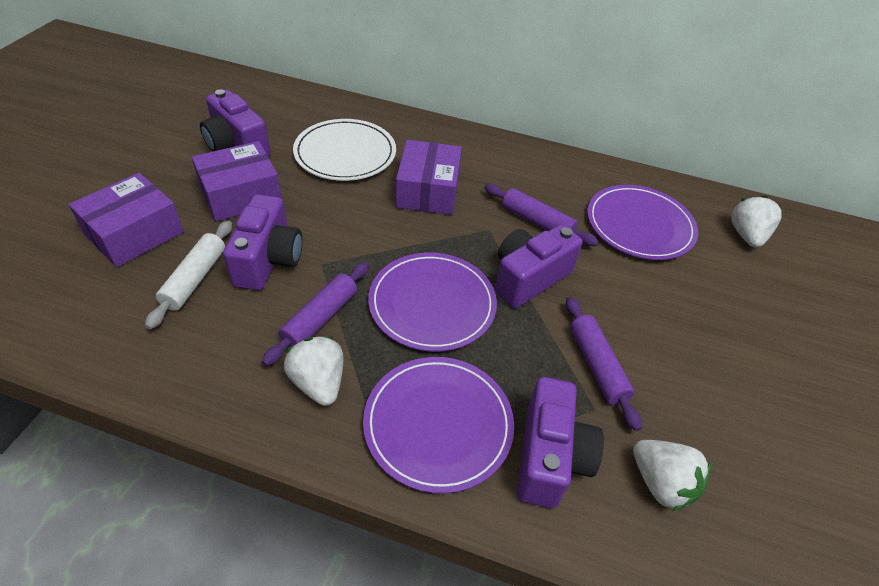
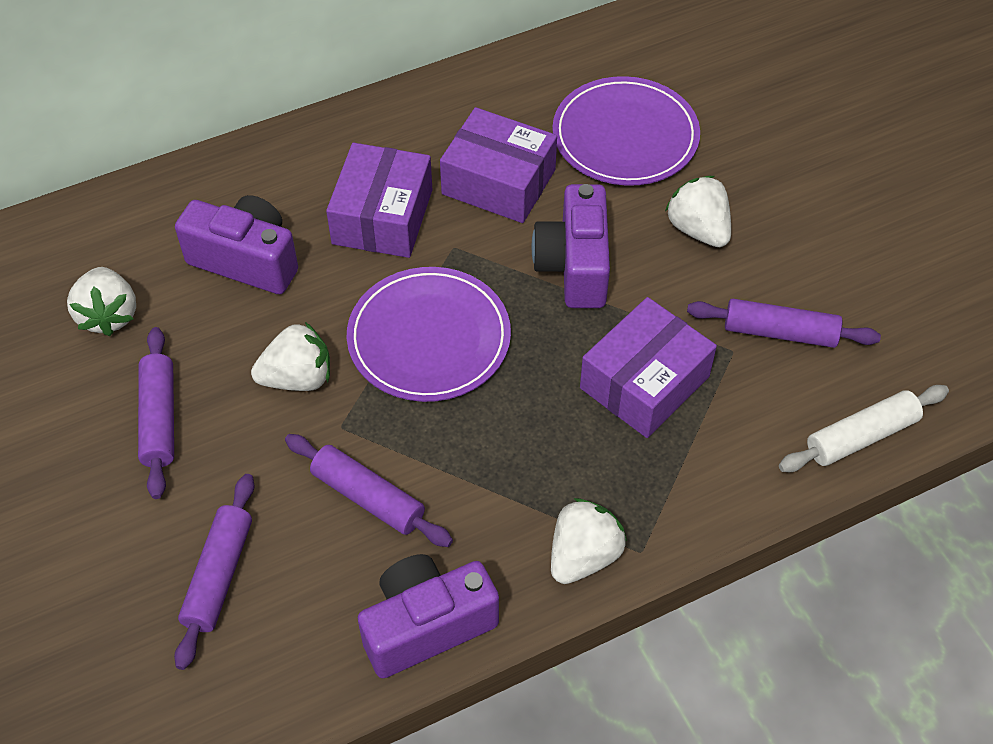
purple camera: 4 -> 3
purple plate: 3 -> 2
purple rolling pin: 3 -> 4
white plate: 1 -> 0
white strawberry: 3 -> 4

